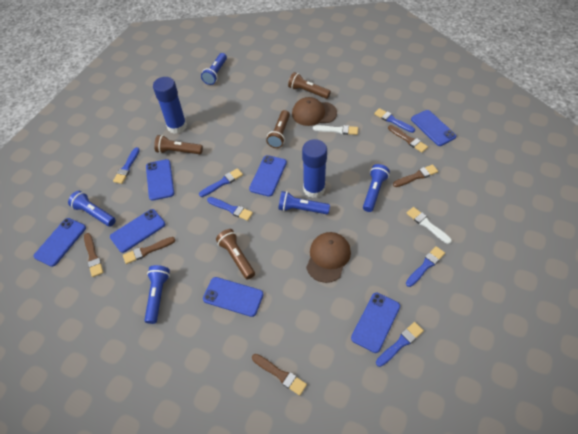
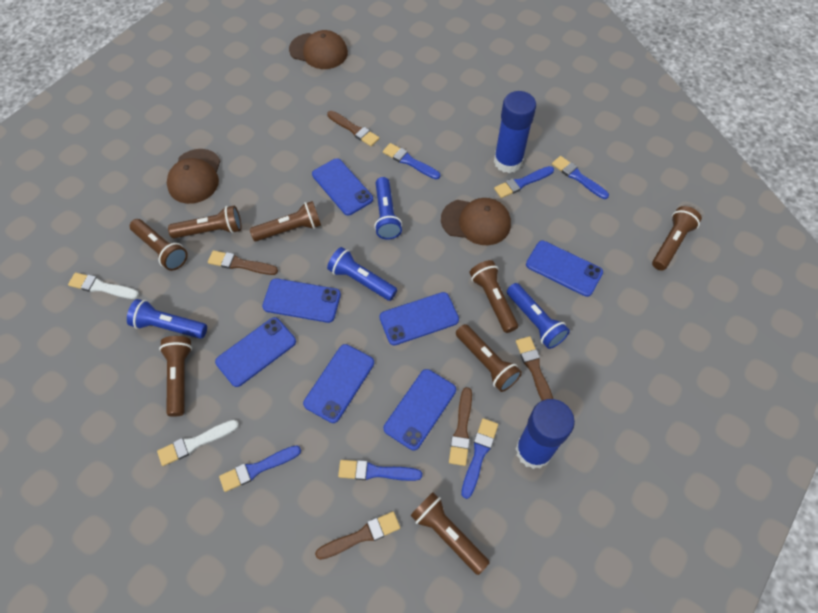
blue flashlight: 5 -> 4
brown cap: 2 -> 3
brown flashlight: 4 -> 8

